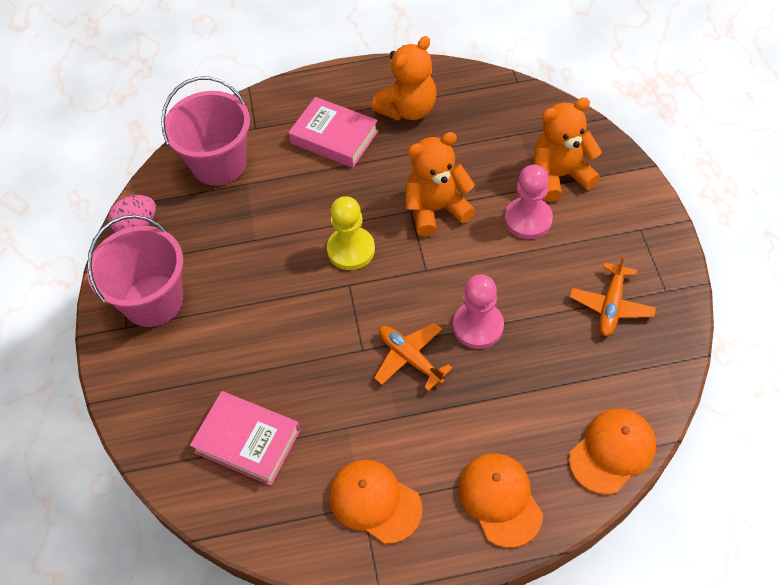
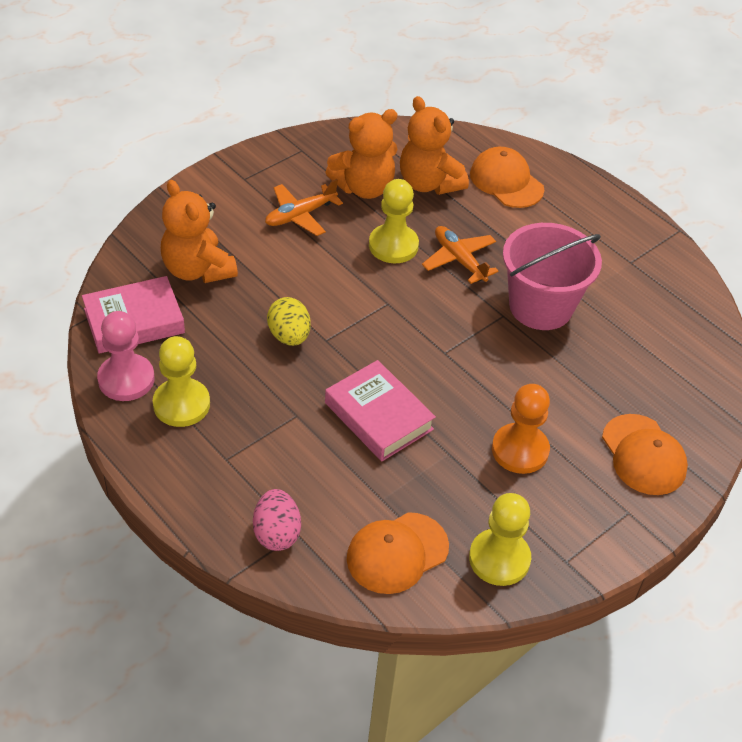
orange pawn: 0 -> 1
pink bucket: 2 -> 1
pink pawn: 2 -> 1
yellow egg: 0 -> 1
yellow pawn: 1 -> 3

